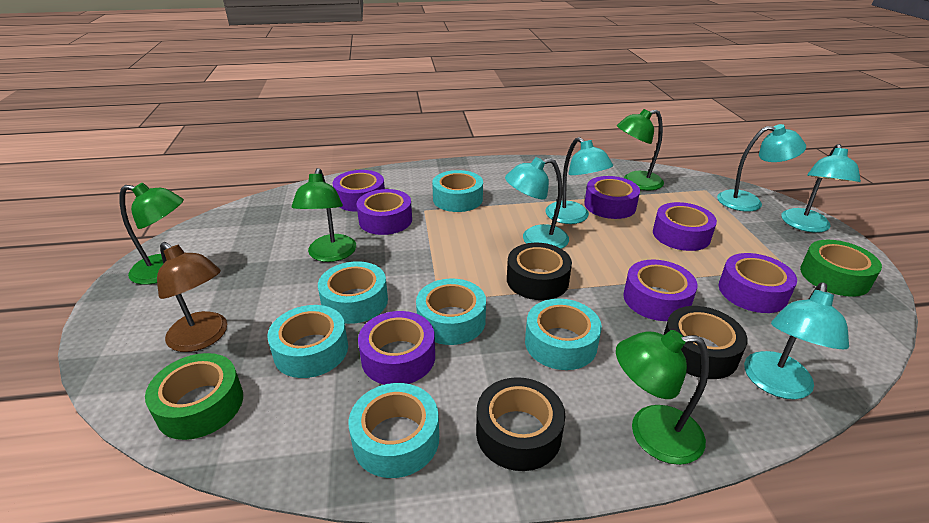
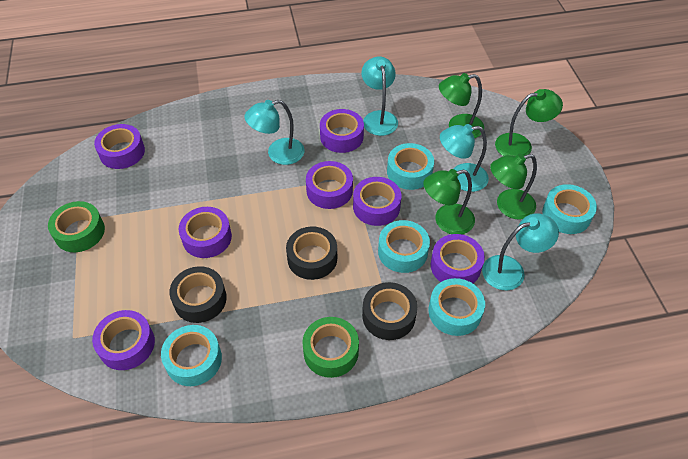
brown lamp: 1 -> 0
turquoise lamp: 5 -> 4
turquoise tape: 6 -> 5

